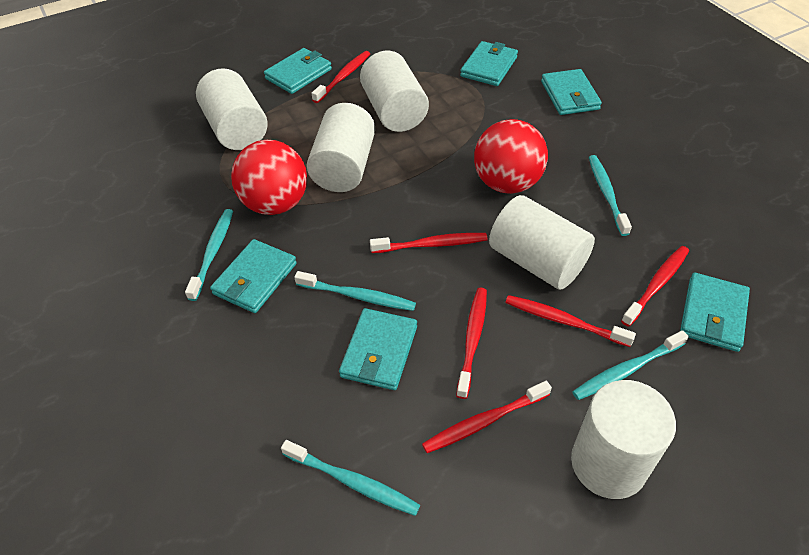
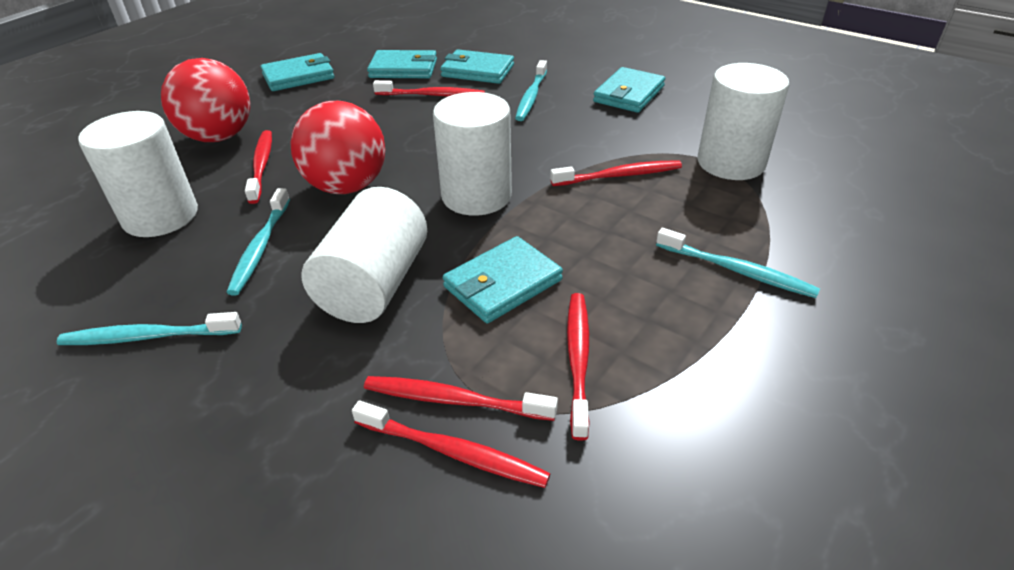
turquoise toothbrush: 5 -> 4
turquoise wallet: 6 -> 5
white cylinder: 5 -> 4

